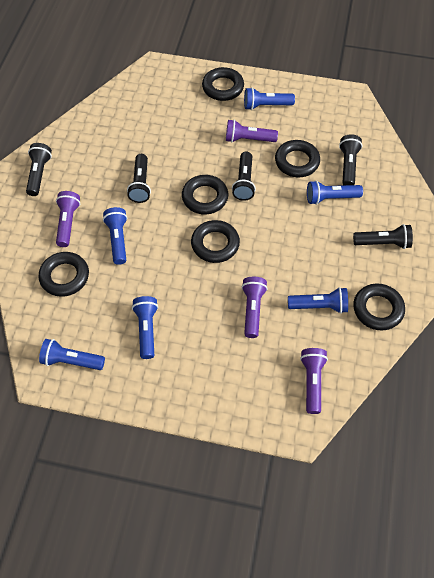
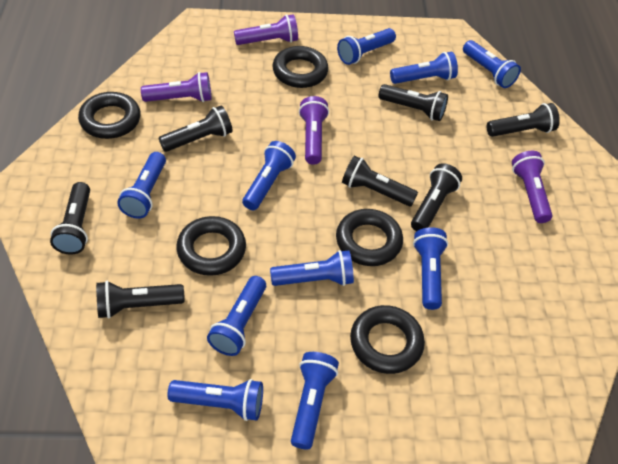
black flashlight: 5 -> 7
black ring: 6 -> 5
blue flashlight: 6 -> 10

